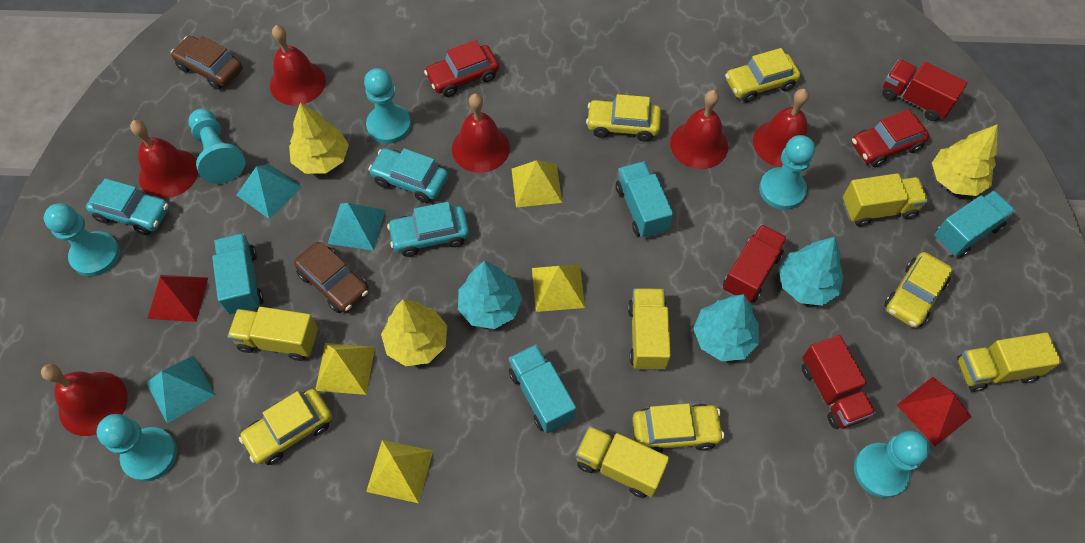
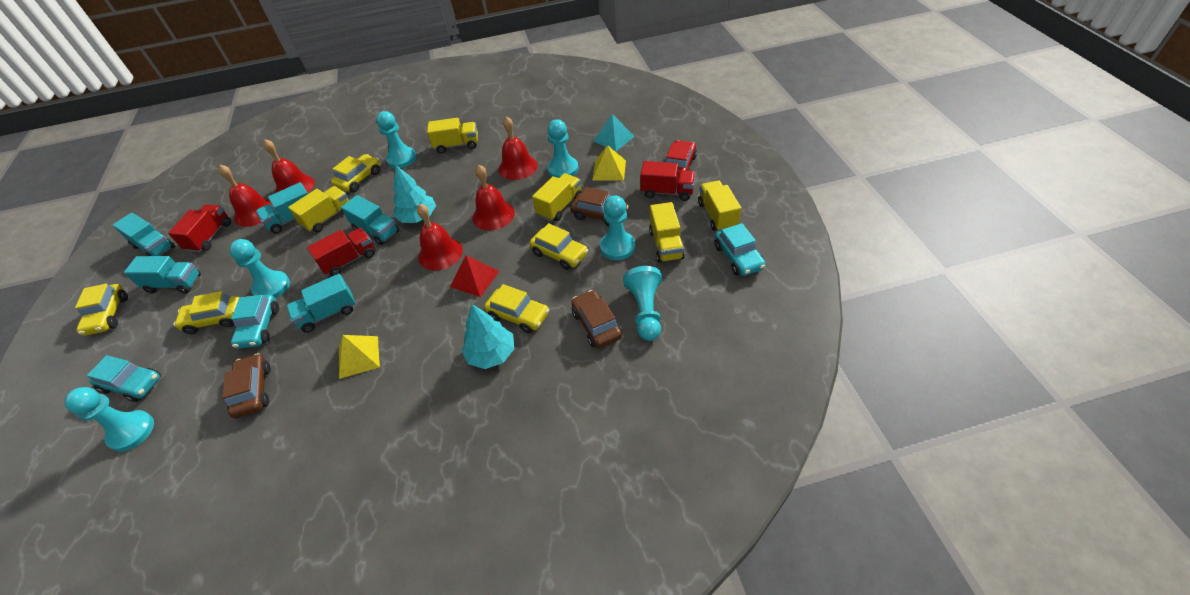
brown car: 2 -> 3
red bell: 6 -> 5
red car: 2 -> 1
red pyramid: 2 -> 1
turquoise pyramid: 3 -> 1
turquoise tree: 3 -> 2
turquoise truck: 4 -> 5
yellow pyramid: 4 -> 2
yellow tree: 3 -> 0

